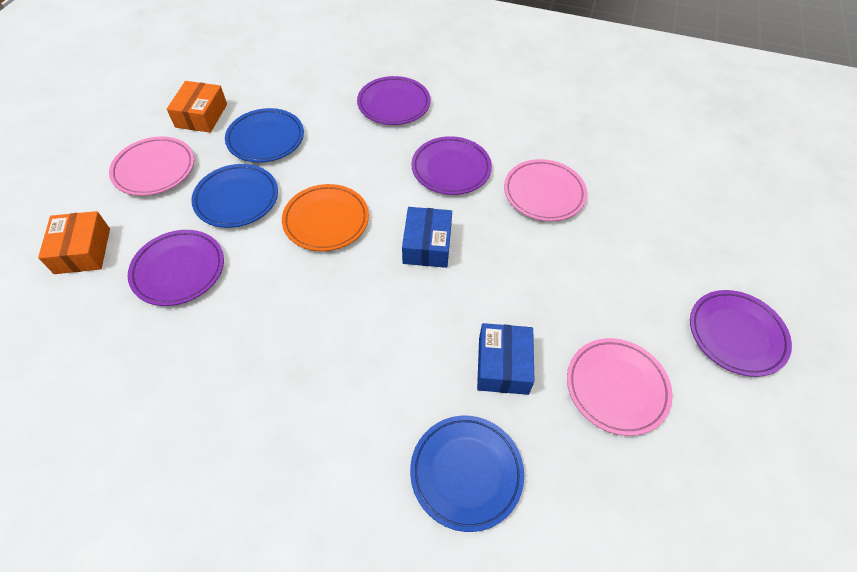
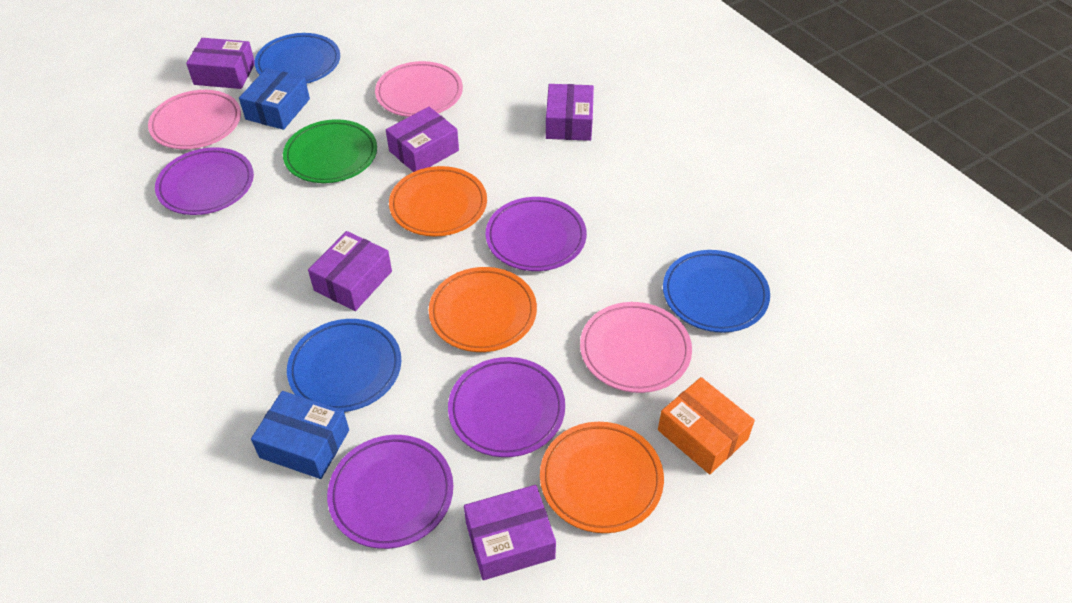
green plate: 0 -> 1
orange box: 2 -> 1
orange plate: 1 -> 3
purple box: 0 -> 5

